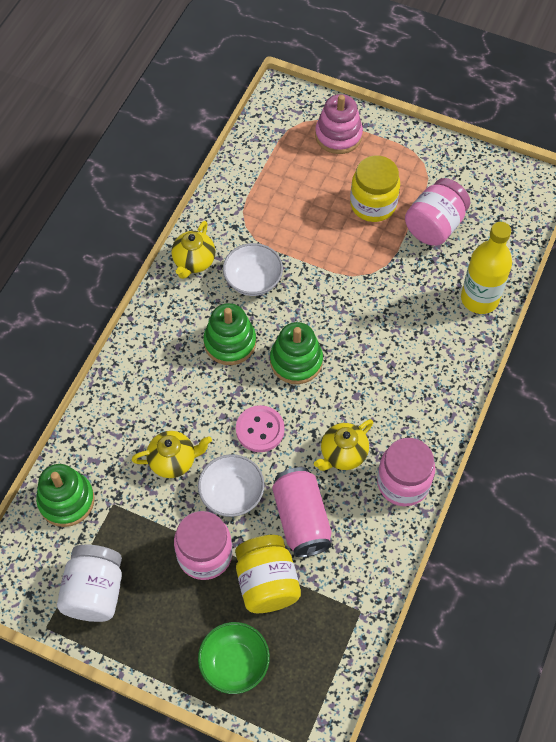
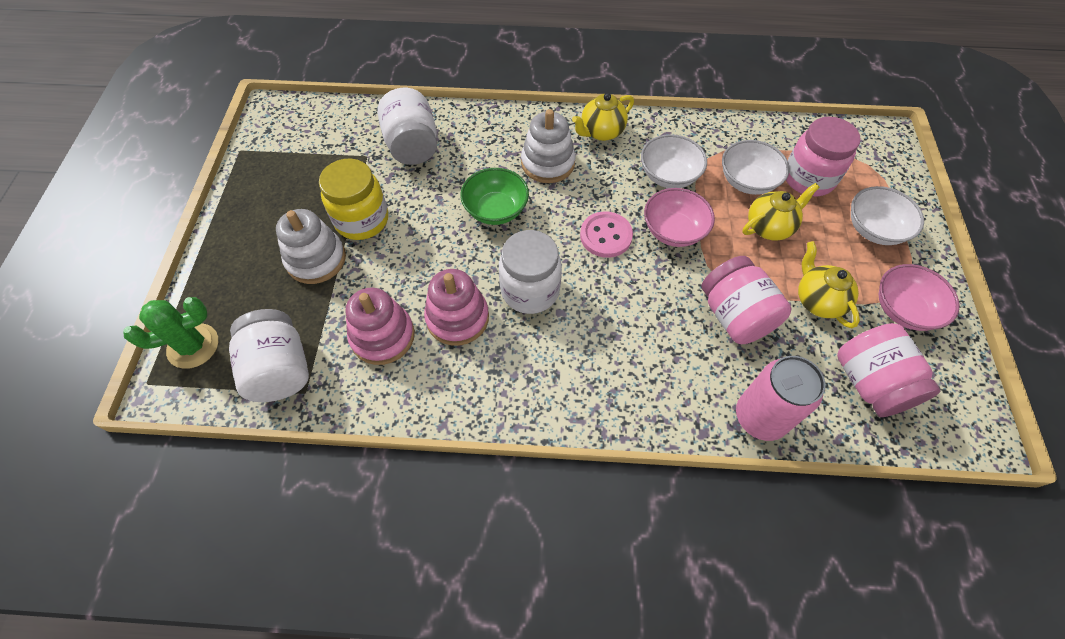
green cactus: 0 -> 1
green stacking toy: 3 -> 0
pink bowl: 0 -> 2
pink stacking toy: 1 -> 2
white bowl: 2 -> 3
white jar: 1 -> 3
white stacking toy: 0 -> 2
yellow bottle: 1 -> 0
yellow jar: 2 -> 1

